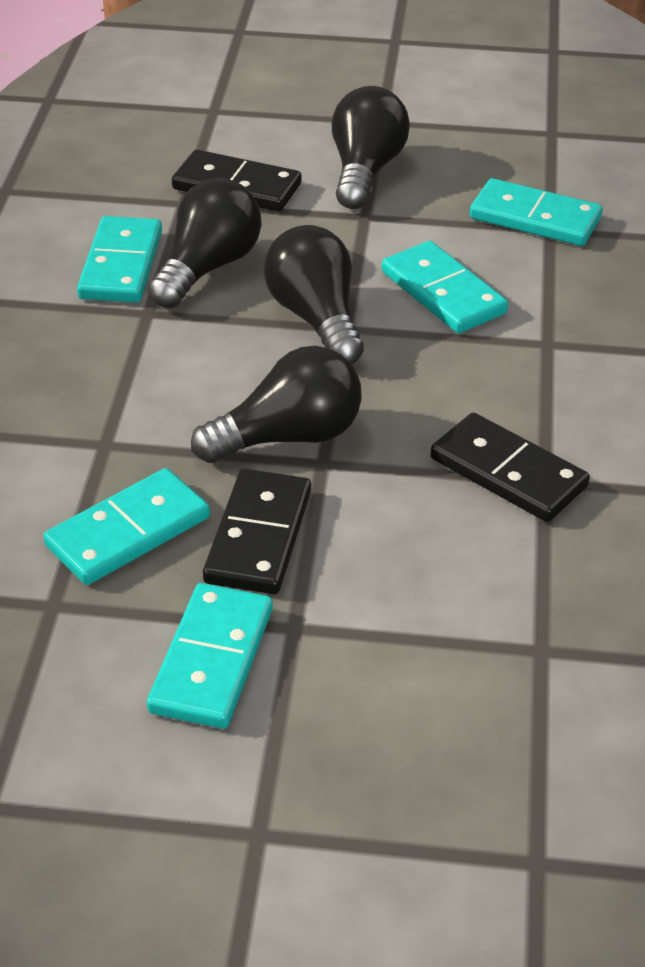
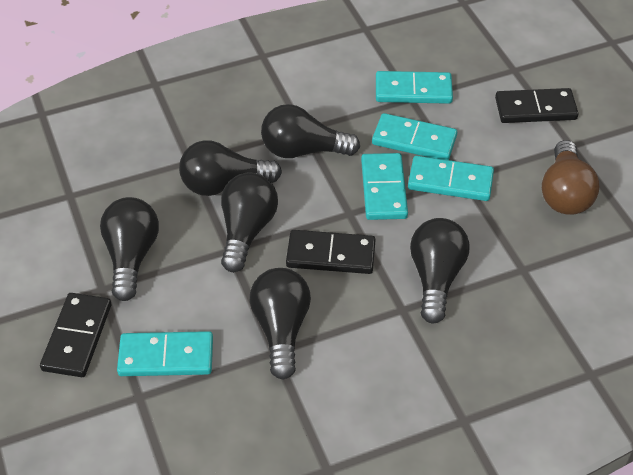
black light bulb: 4 -> 6
brown light bulb: 0 -> 1

